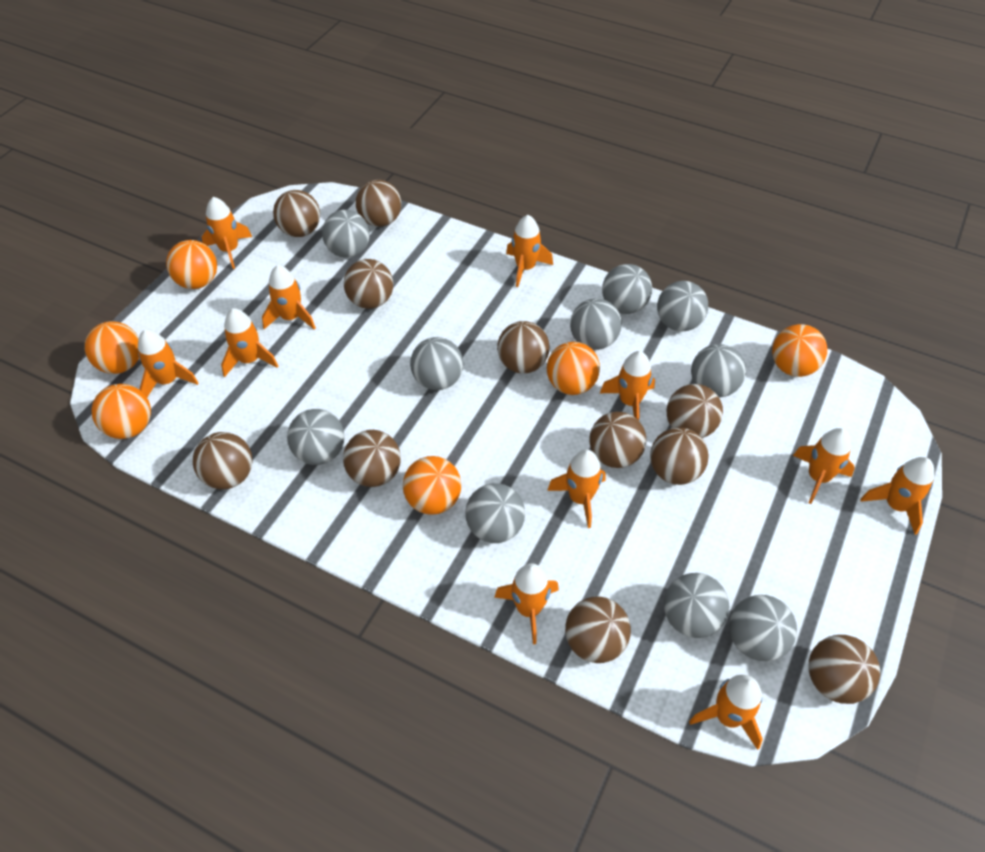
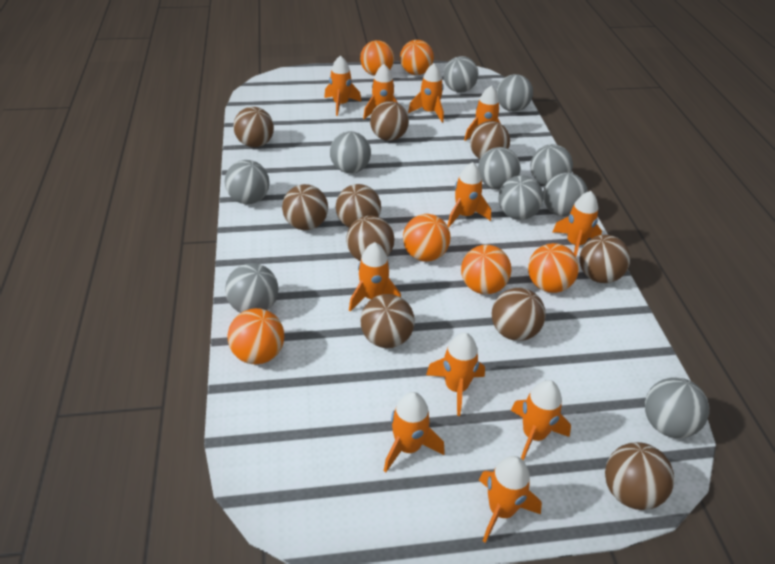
brown ball: 11 -> 10

